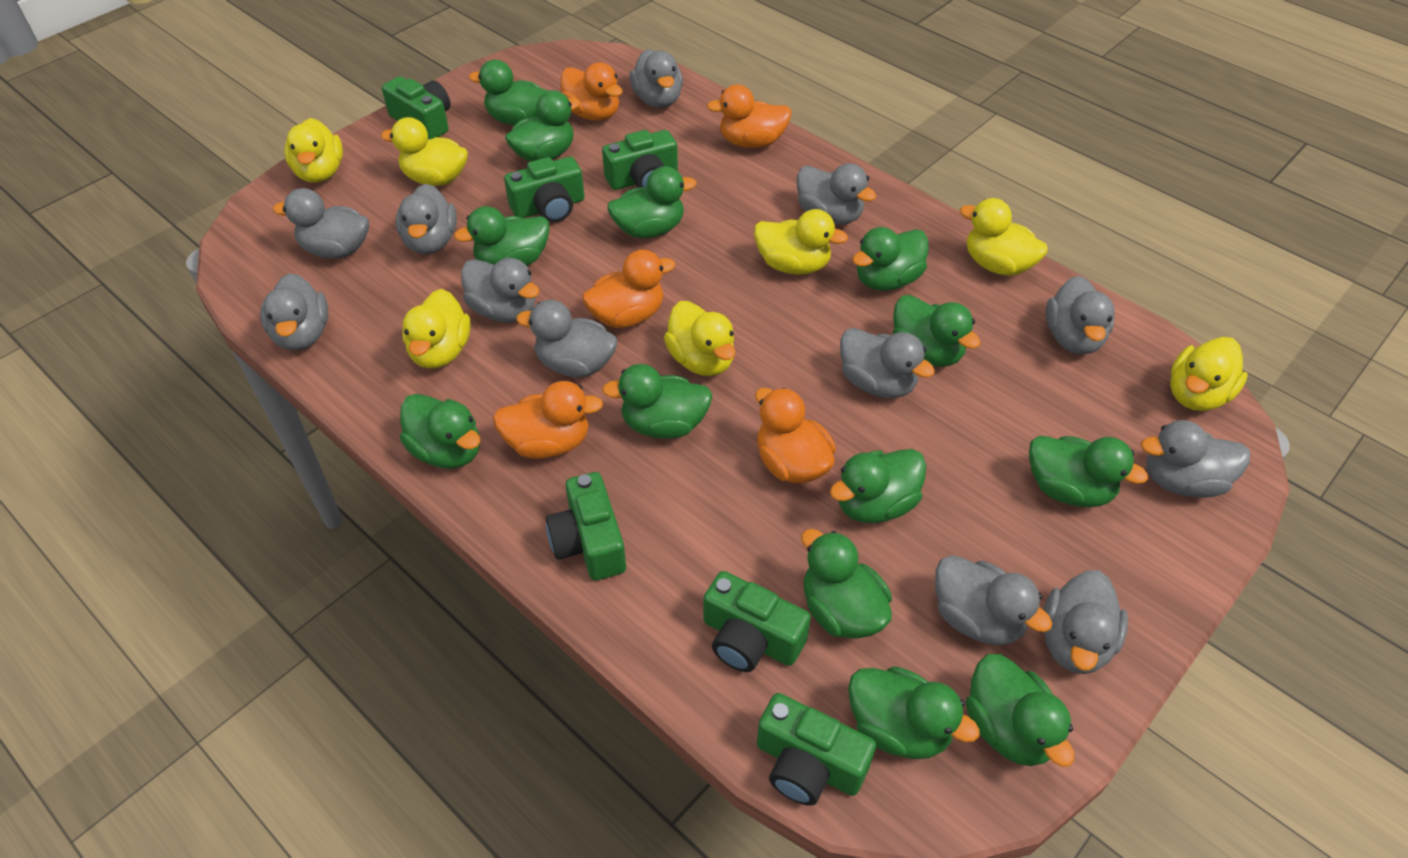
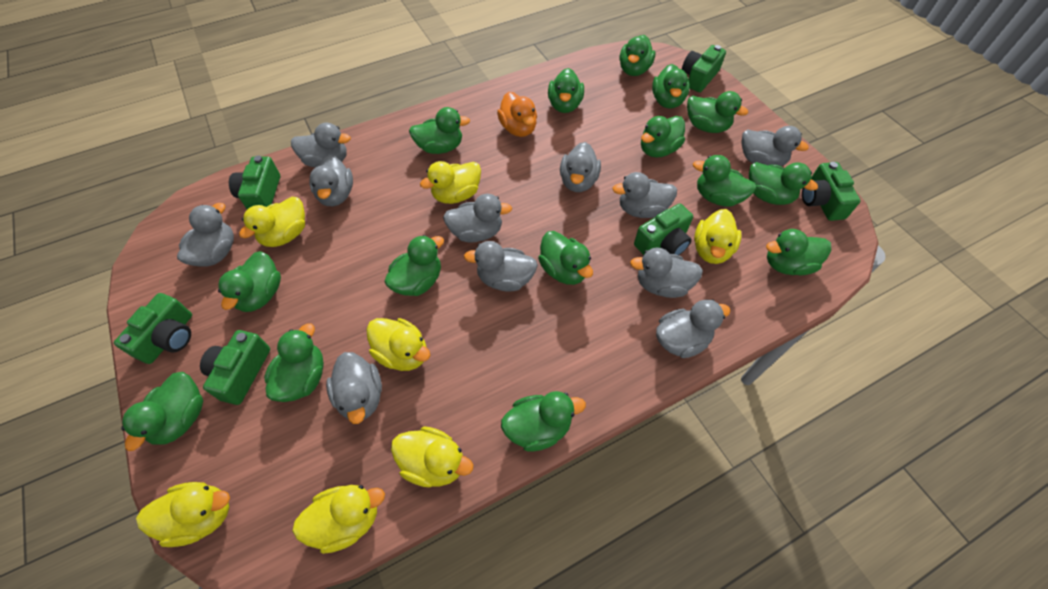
green duck: 13 -> 15
grey duck: 12 -> 11
orange duck: 5 -> 1

